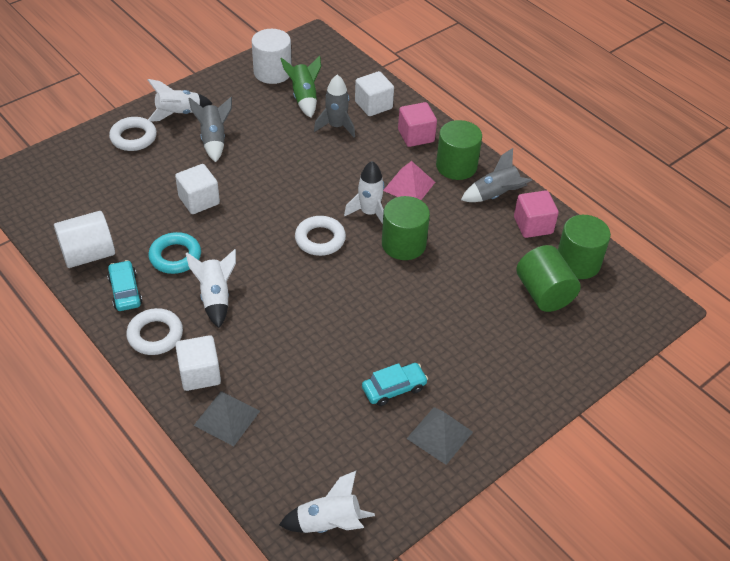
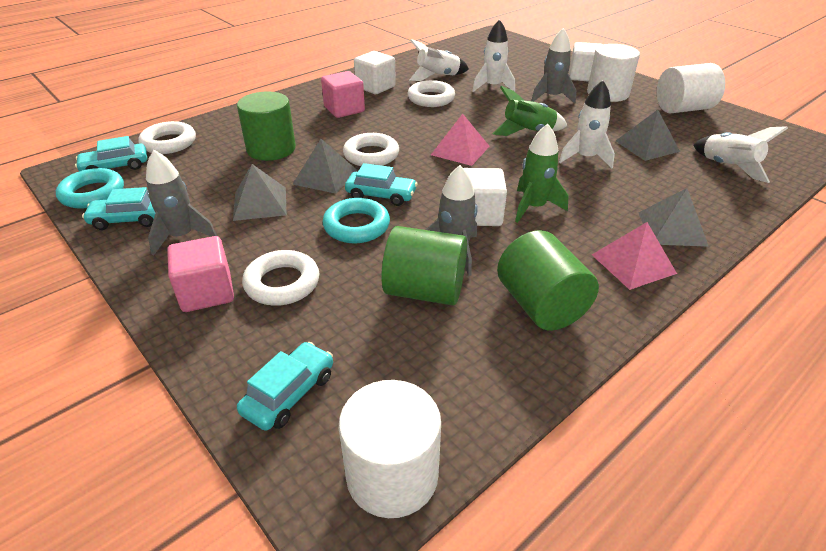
green cylinder: 4 -> 3
green rocket: 1 -> 2
grey pyramid: 2 -> 4
pink pyramid: 1 -> 2
turquoise car: 2 -> 4
turquoise ring: 1 -> 2
white cylinder: 2 -> 3
white ring: 3 -> 4

